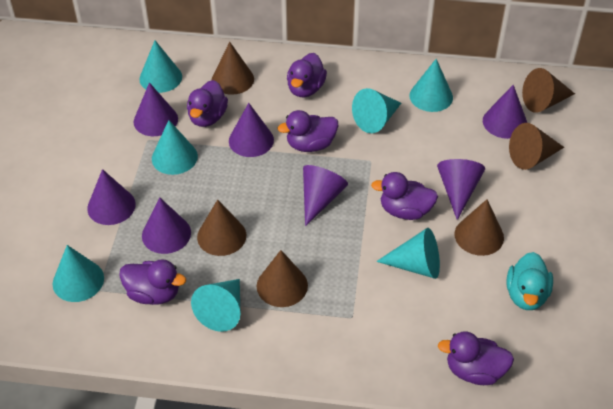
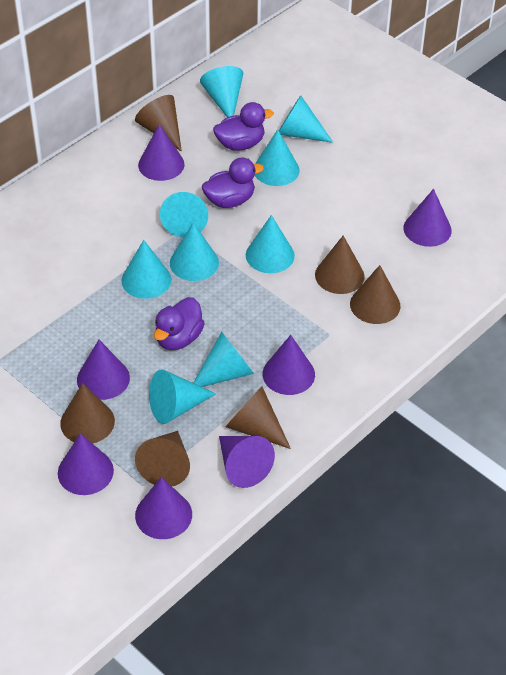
purple duck: 6 -> 3
turquoise cone: 7 -> 9
turquoise duck: 1 -> 0

